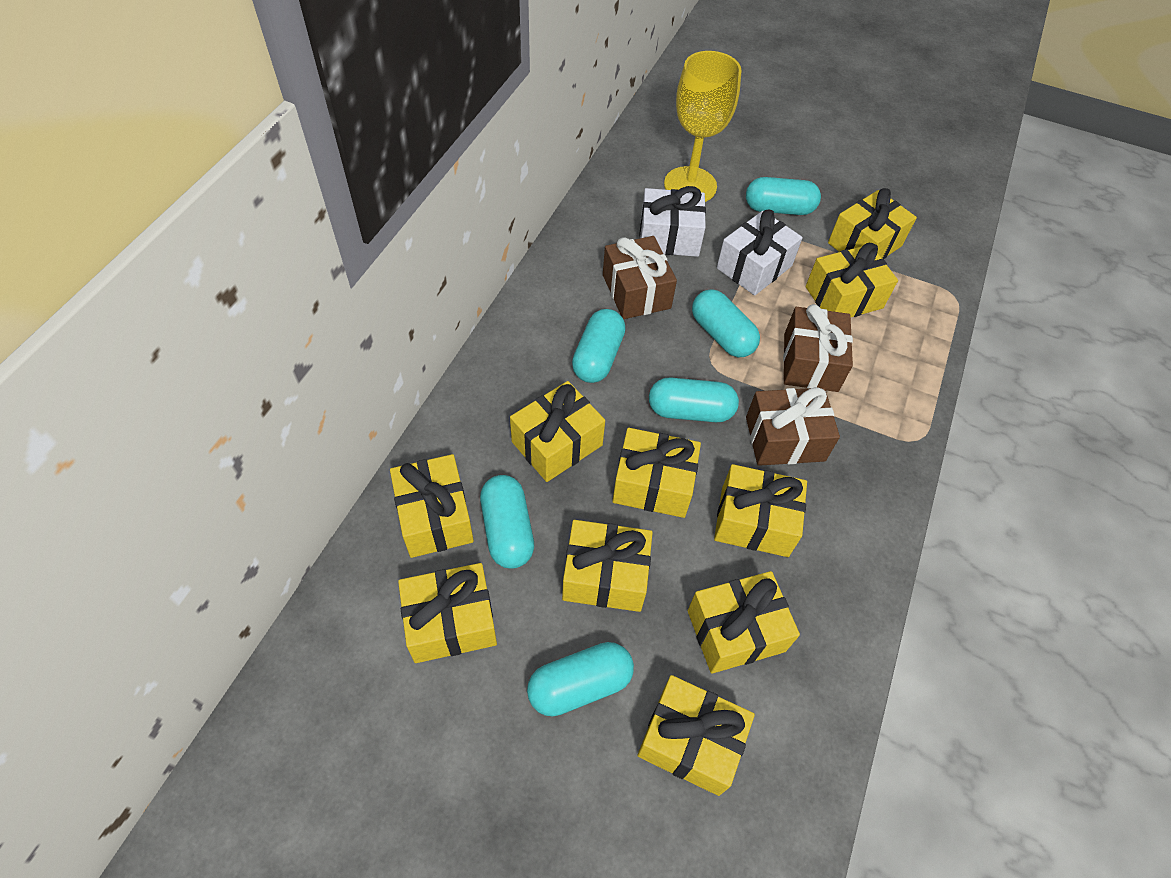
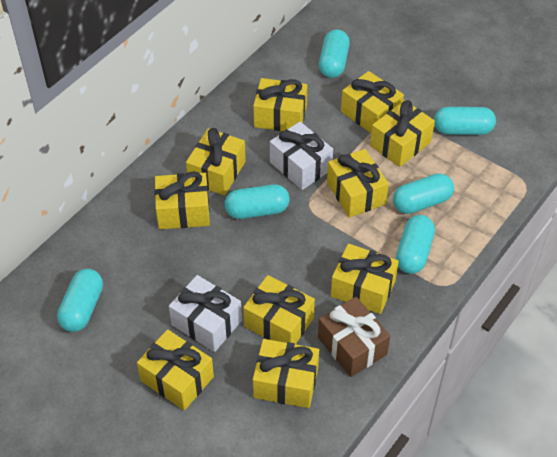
brown gift: 3 -> 1
yellow goblet: 1 -> 0

